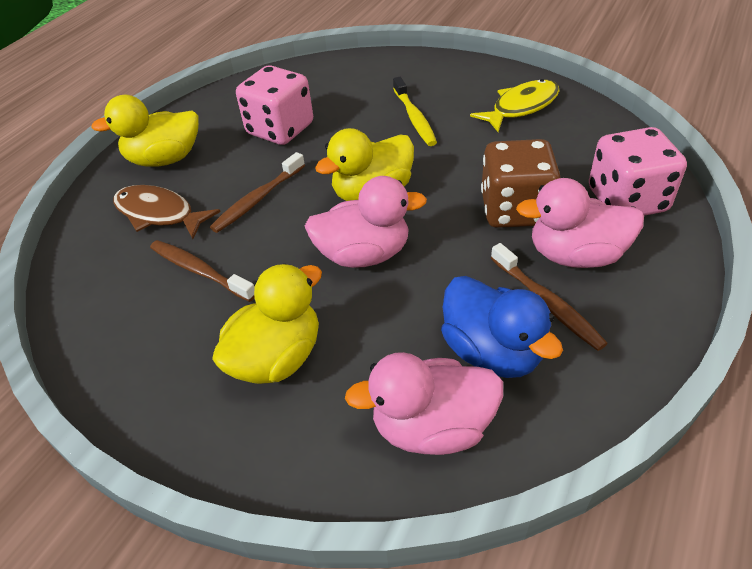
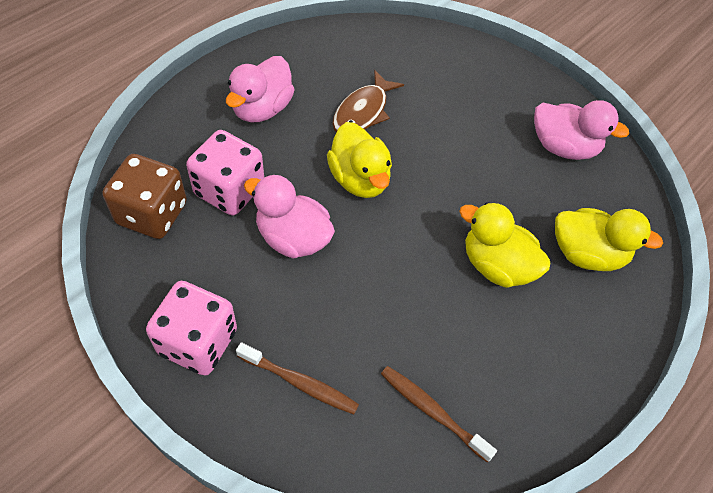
blue duck: 1 -> 0
brown toothbrush: 3 -> 2
yellow fish: 1 -> 0
yellow toothbrush: 1 -> 0

